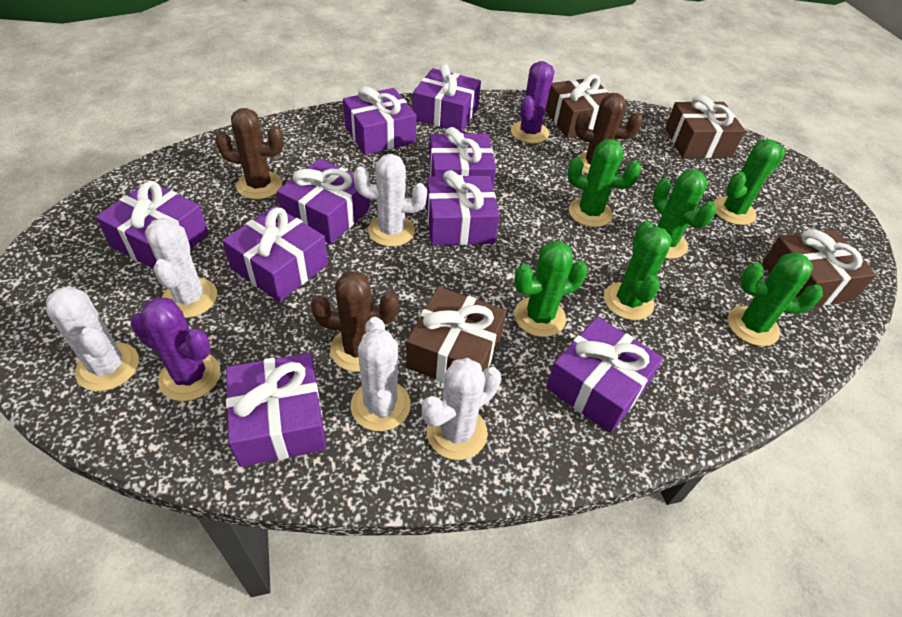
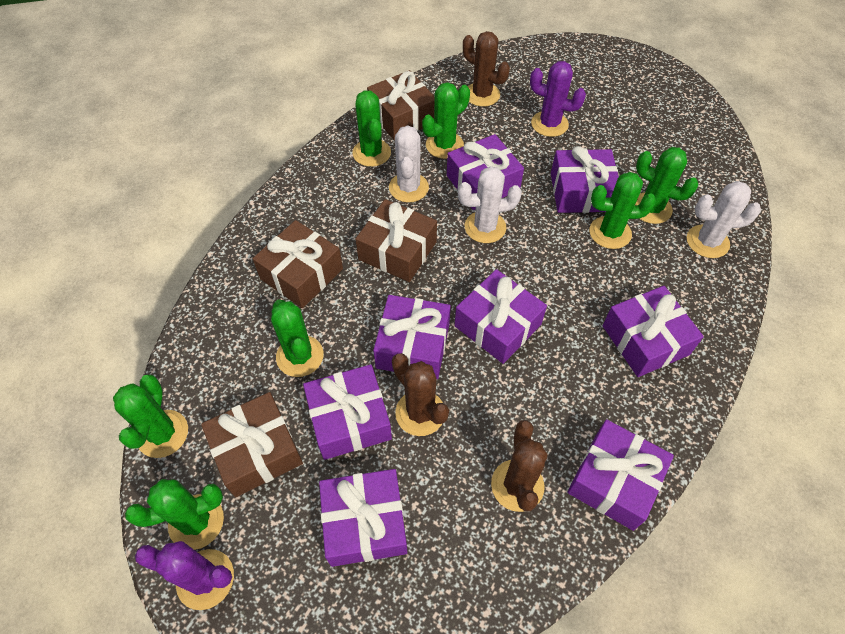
green cactus: 6 -> 7
purple gift: 9 -> 8
white cactus: 5 -> 3

